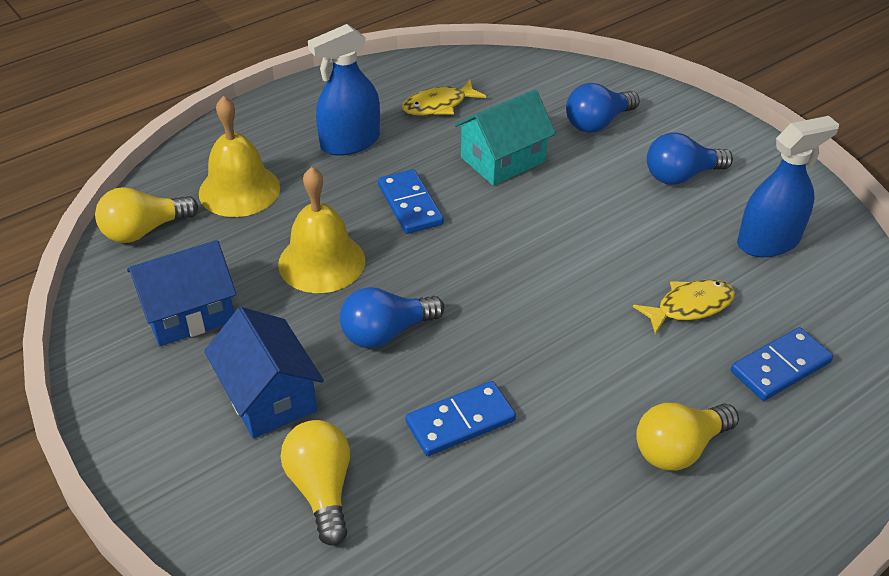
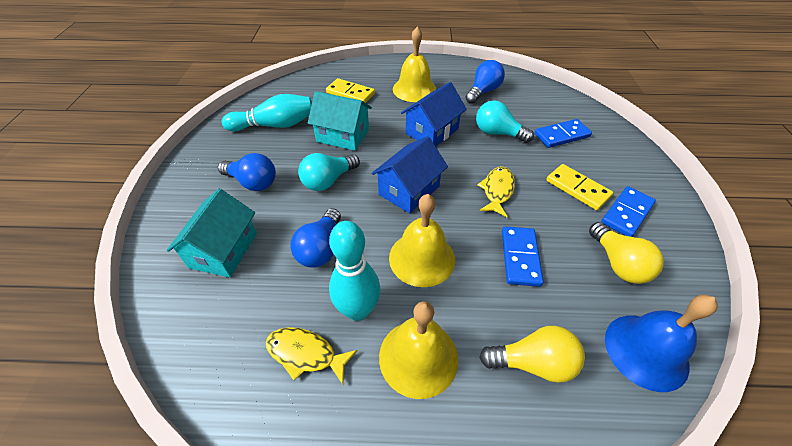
blue bell: 0 -> 1
blue spray bottle: 2 -> 0
turquoise bowling pin: 0 -> 2
turquoise house: 1 -> 2
turquoise light bulb: 0 -> 2
yellow bell: 2 -> 3
yellow domino: 0 -> 2
yellow light bulb: 3 -> 2

